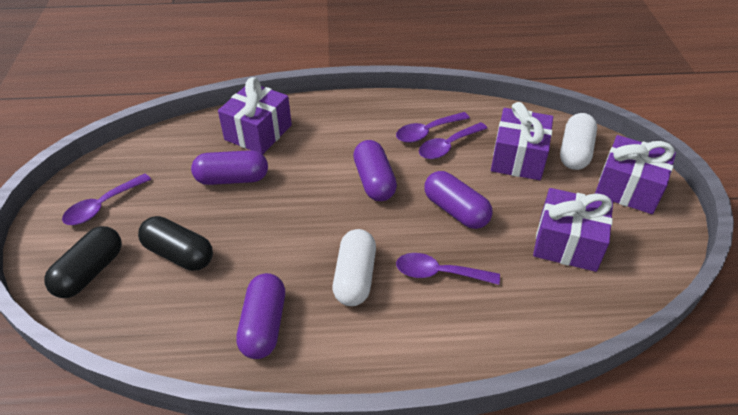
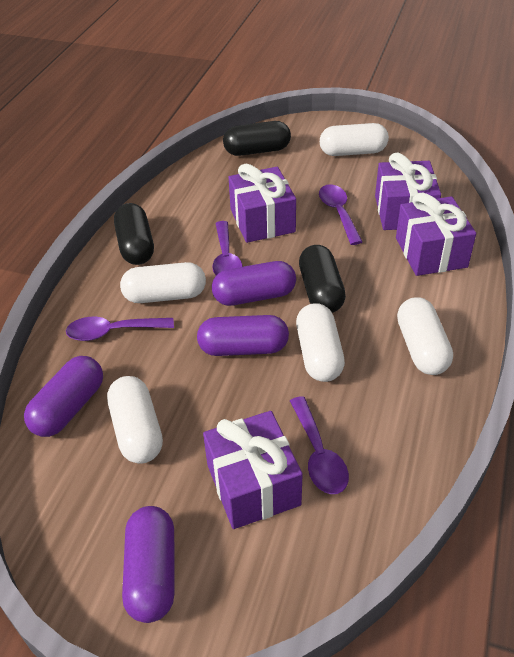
black capsule: 2 -> 3
white capsule: 2 -> 5

